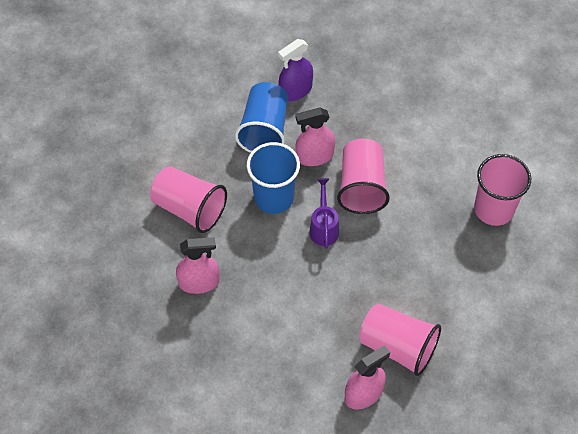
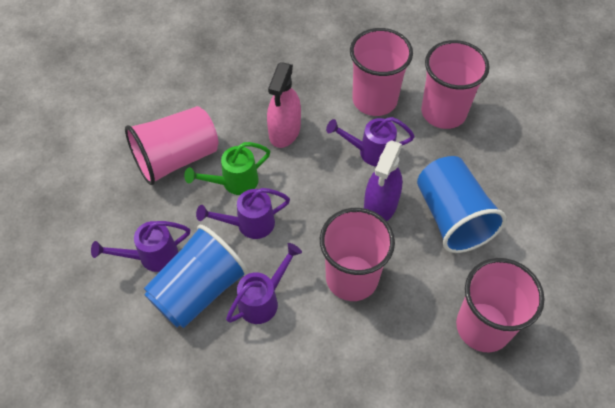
green watering can: 0 -> 1
pink cup: 4 -> 5
pink spray bottle: 3 -> 1
purple watering can: 1 -> 4

